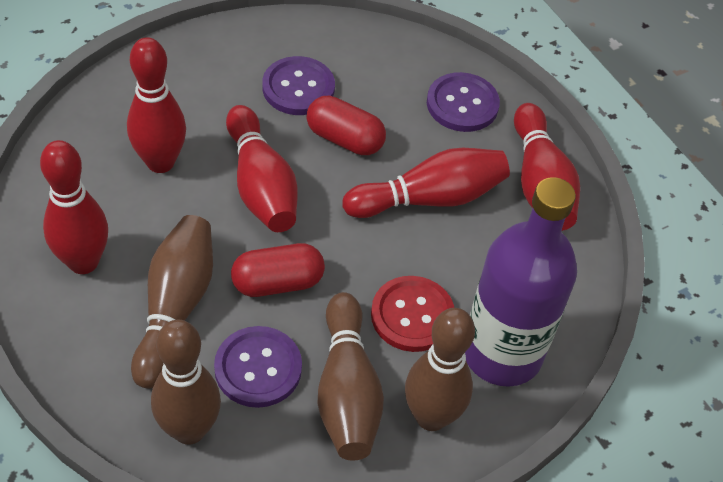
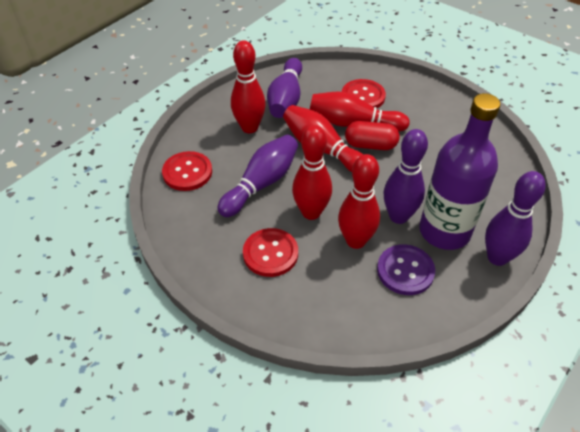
brown bowling pin: 4 -> 0
purple bowling pin: 0 -> 4
purple button: 3 -> 1
red button: 1 -> 3
red capsule: 2 -> 1

